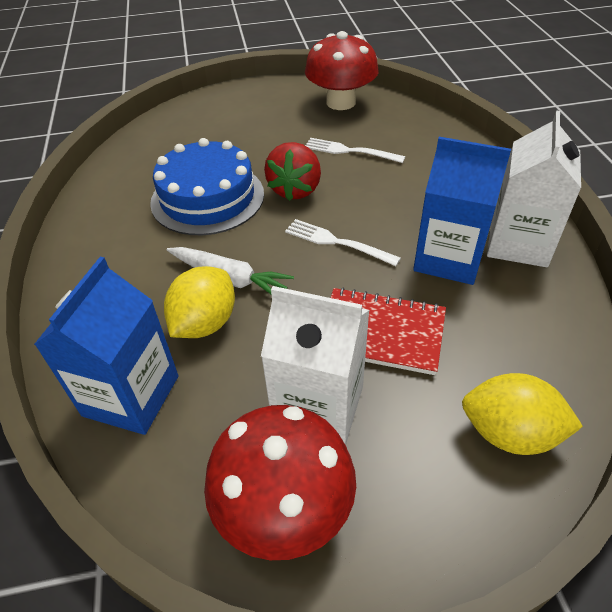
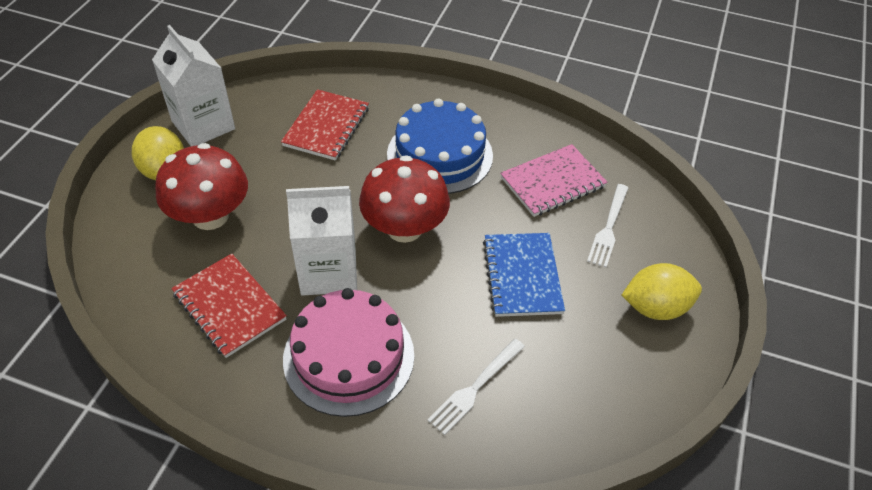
blue carton: 2 -> 0
blue notebook: 0 -> 1
pink cake: 0 -> 1
pink notebook: 0 -> 1
red notebook: 1 -> 2
red strawberry: 1 -> 0
white carrot: 1 -> 0

